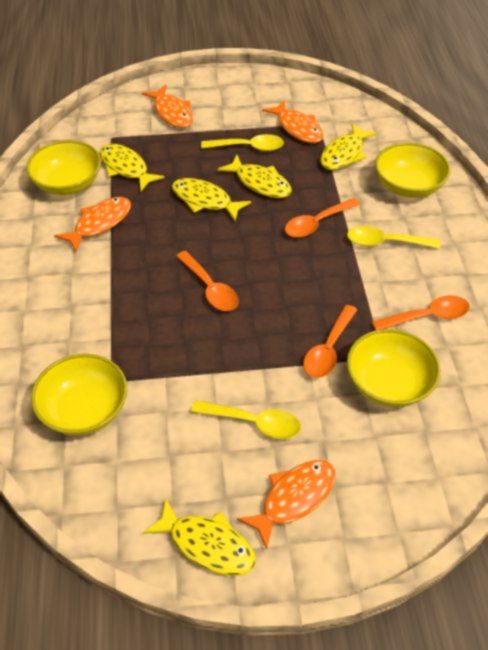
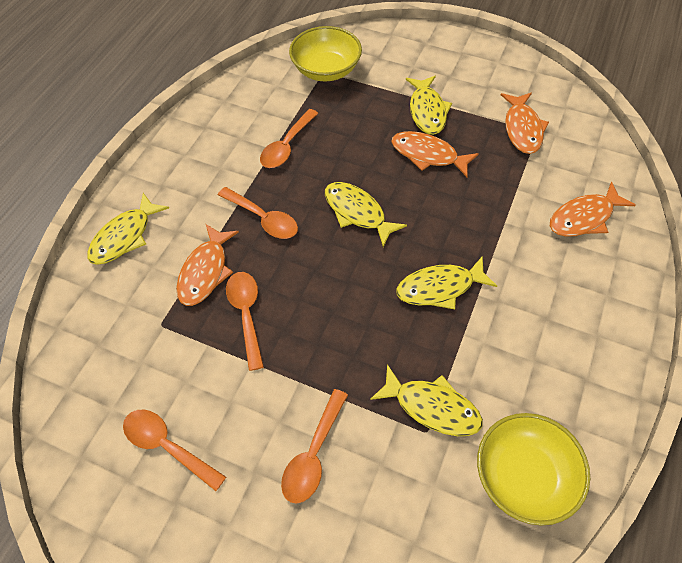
orange spoon: 4 -> 5
yellow bowl: 4 -> 2
yellow spoon: 3 -> 0

